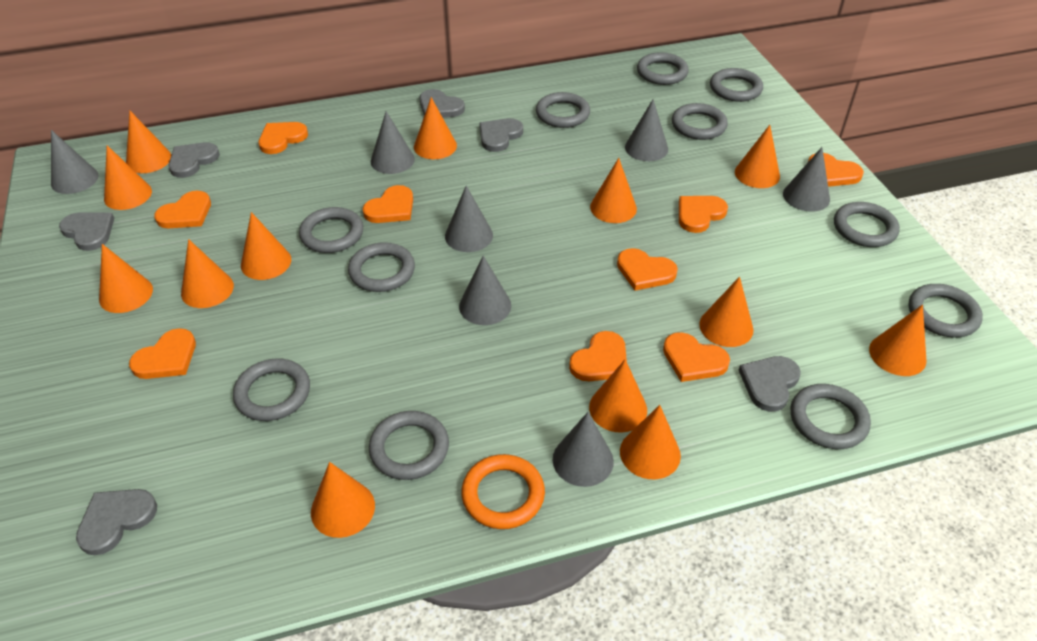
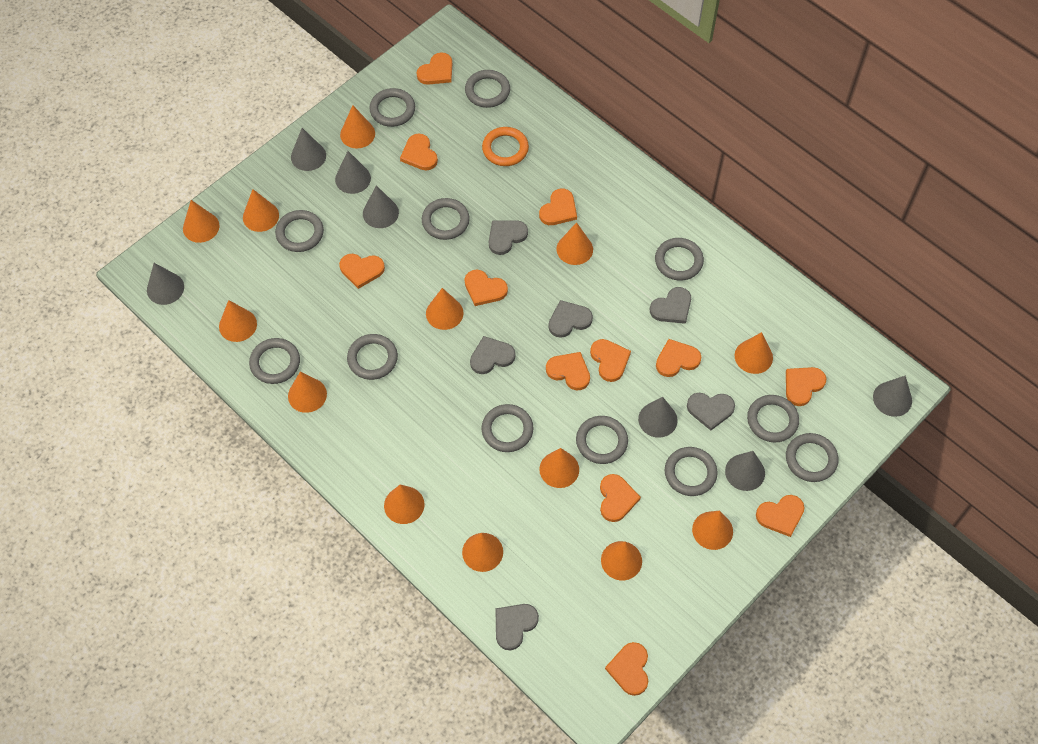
grey ring: 11 -> 12
orange heart: 9 -> 12

